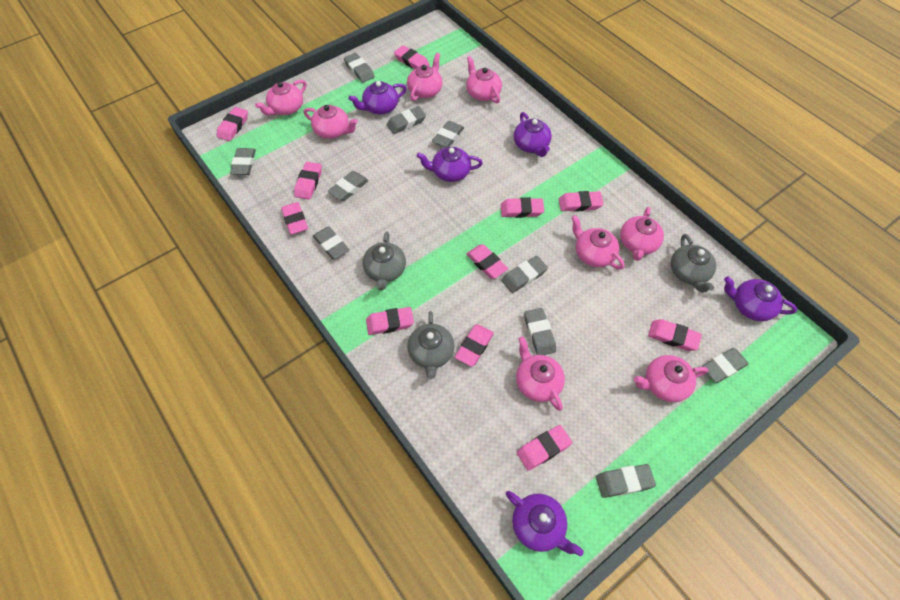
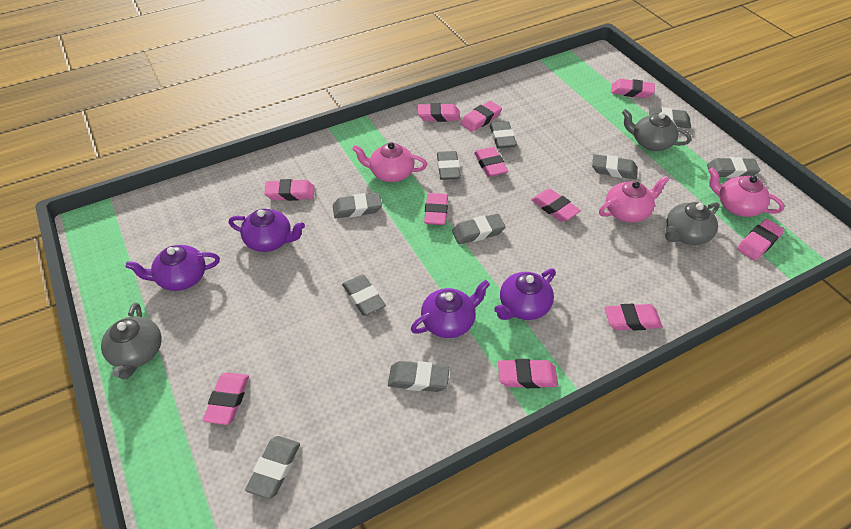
pink teapot: 8 -> 3
purple teapot: 5 -> 4

